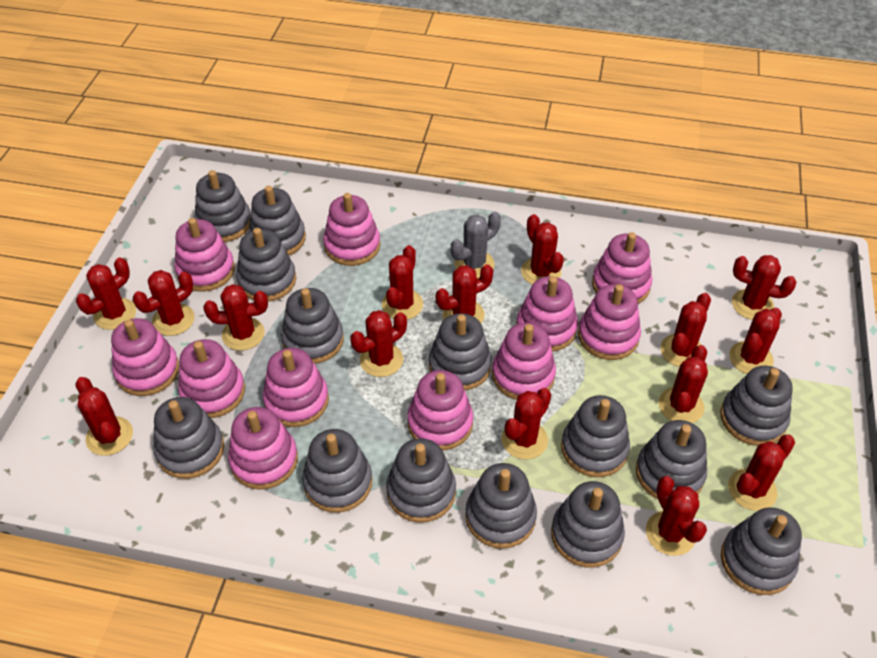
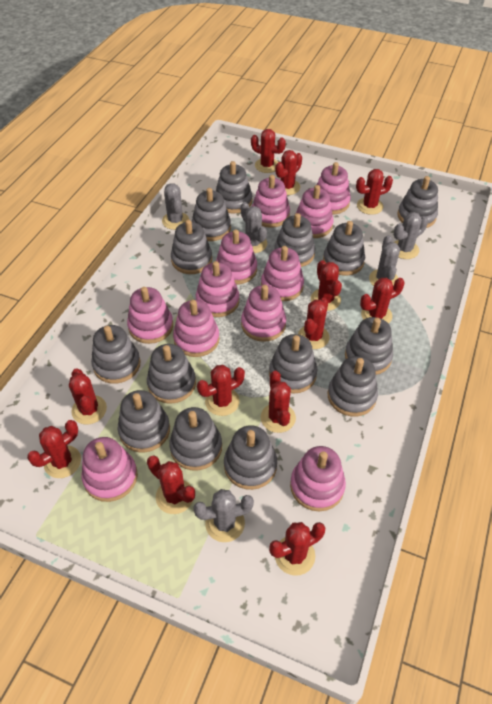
grey cactus: 1 -> 5
red cactus: 15 -> 12

